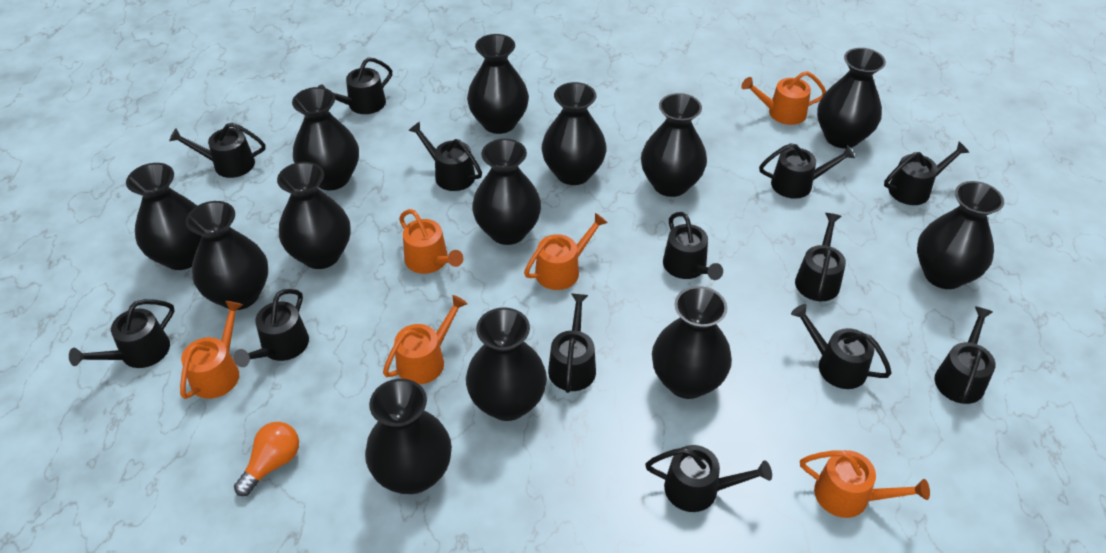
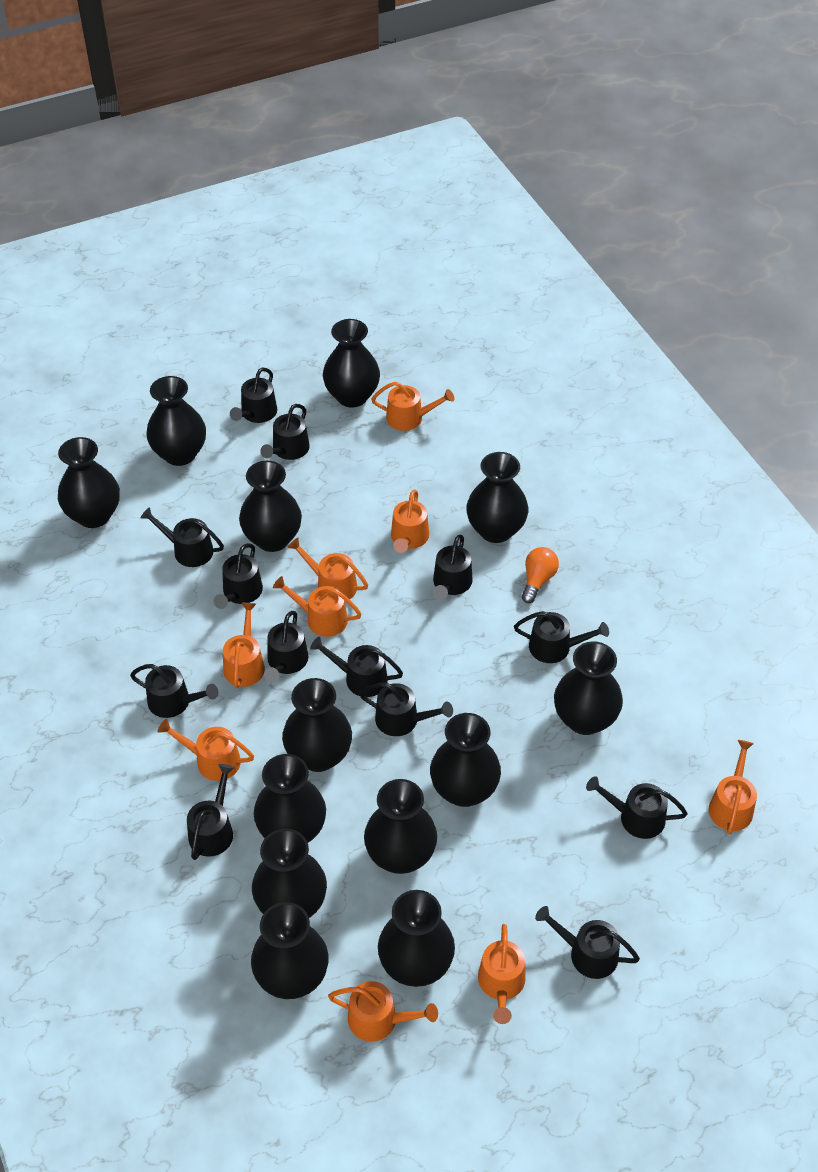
orange watering can: 6 -> 9

